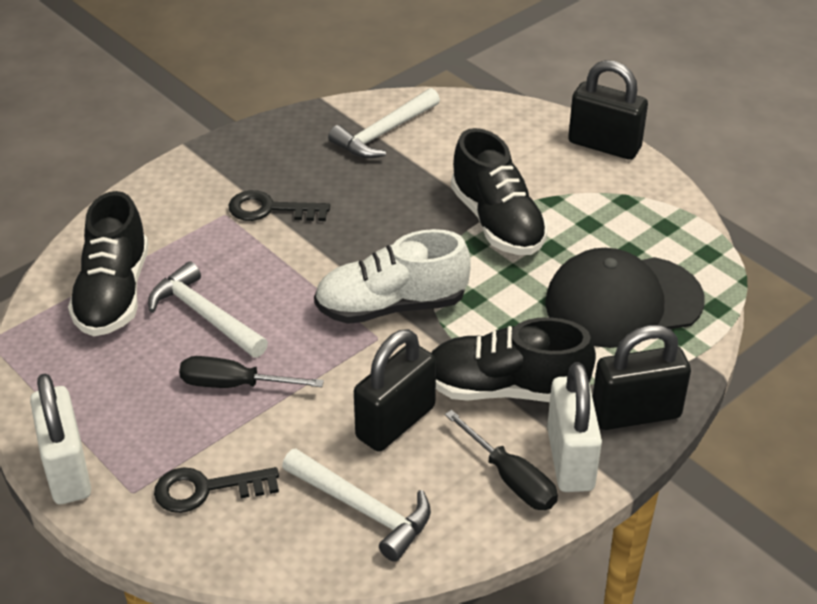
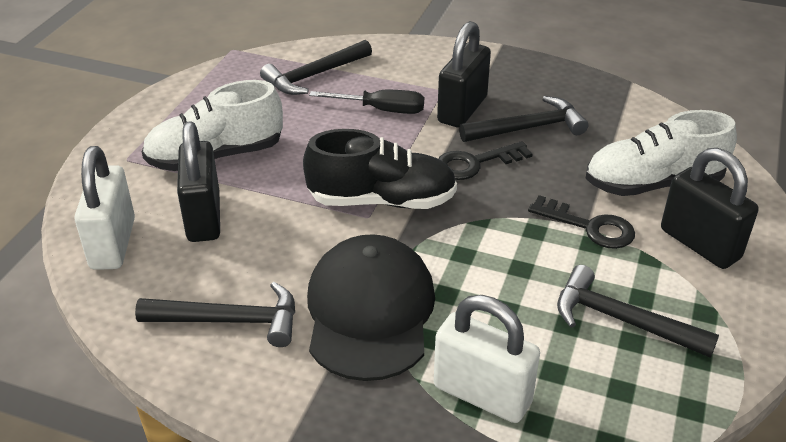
black hammer: 0 -> 4
black screwdriver: 2 -> 1
black shoe: 3 -> 1
white hammer: 3 -> 0
white shoe: 1 -> 2

